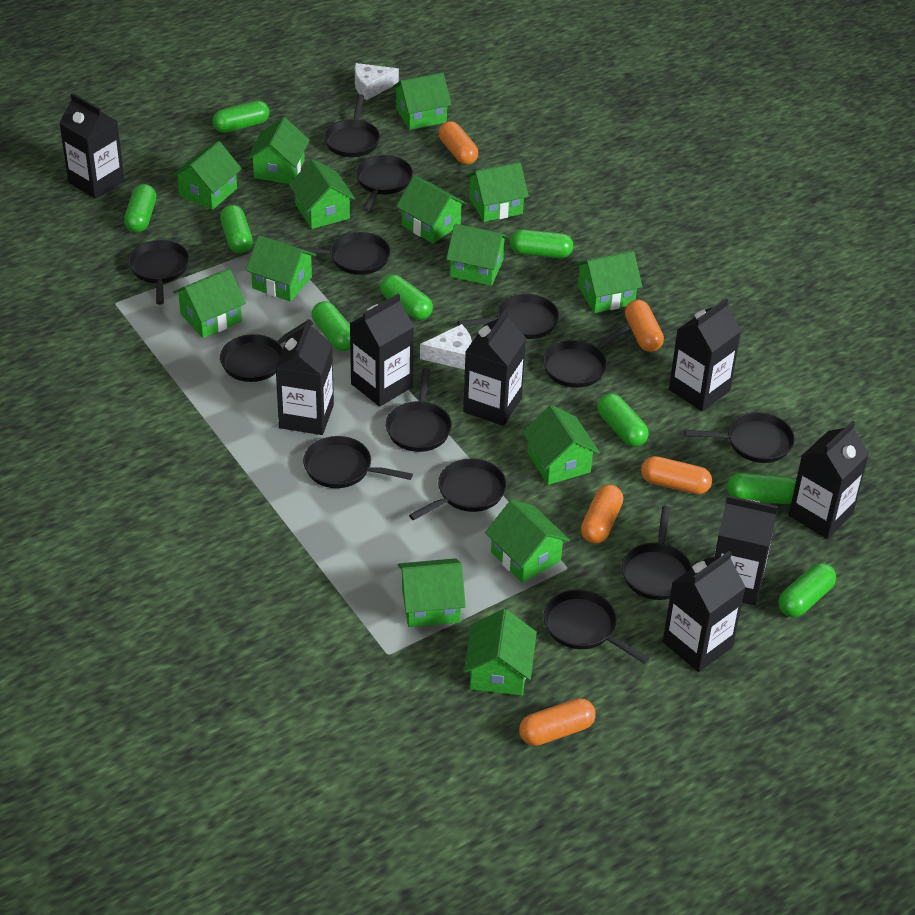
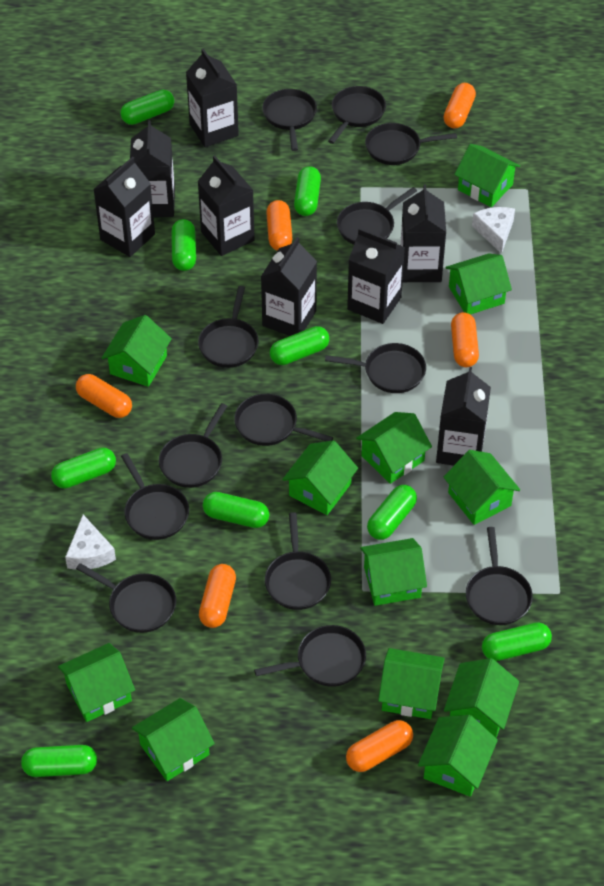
green house: 14 -> 12
orange capsule: 5 -> 6

